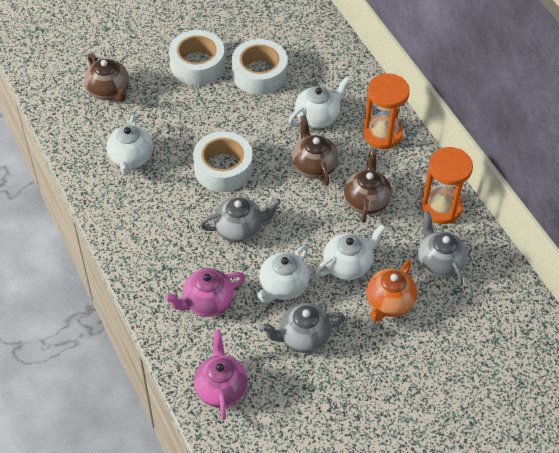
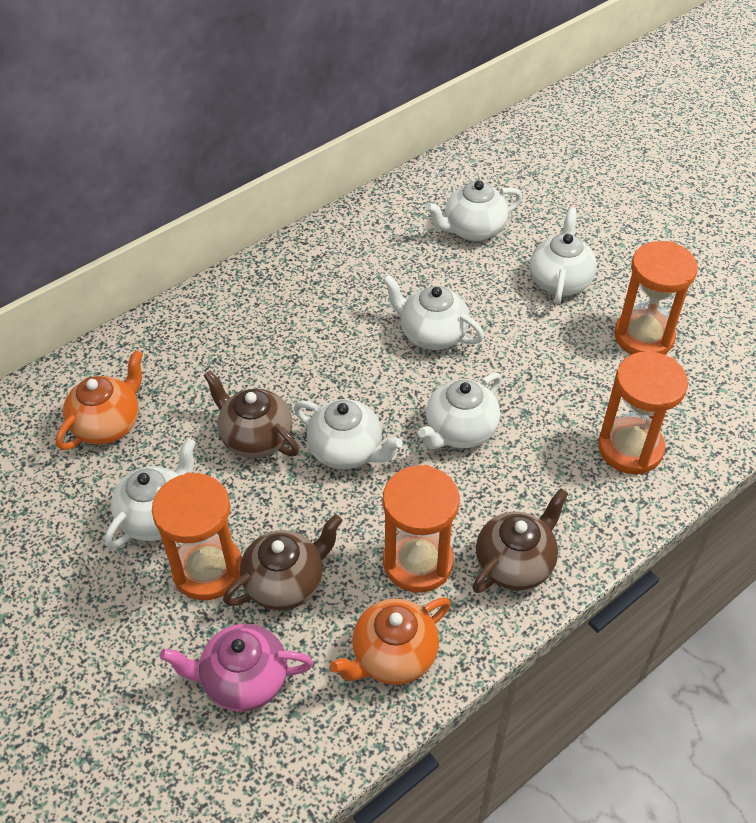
grey teapot: 3 -> 0
orange hourglass: 2 -> 4
orange teapot: 1 -> 2
pink teapot: 2 -> 1
white tape: 3 -> 0
white teapot: 4 -> 6

